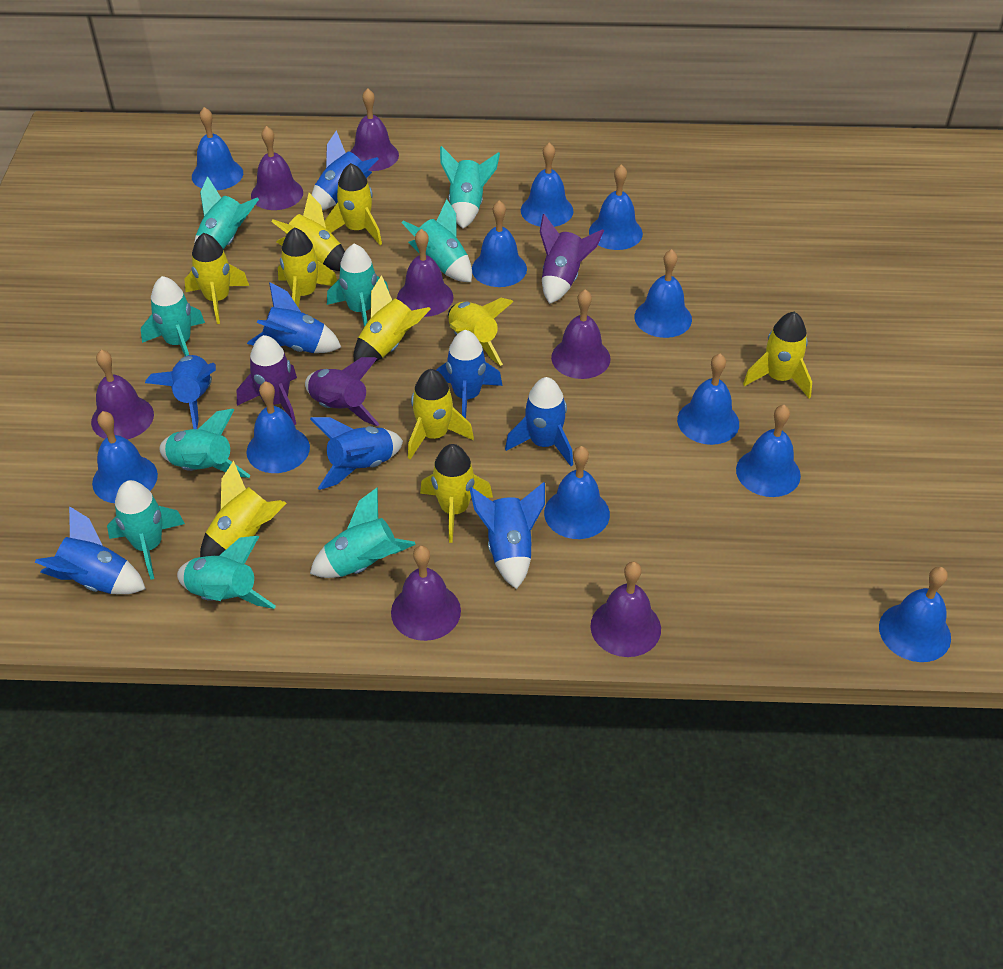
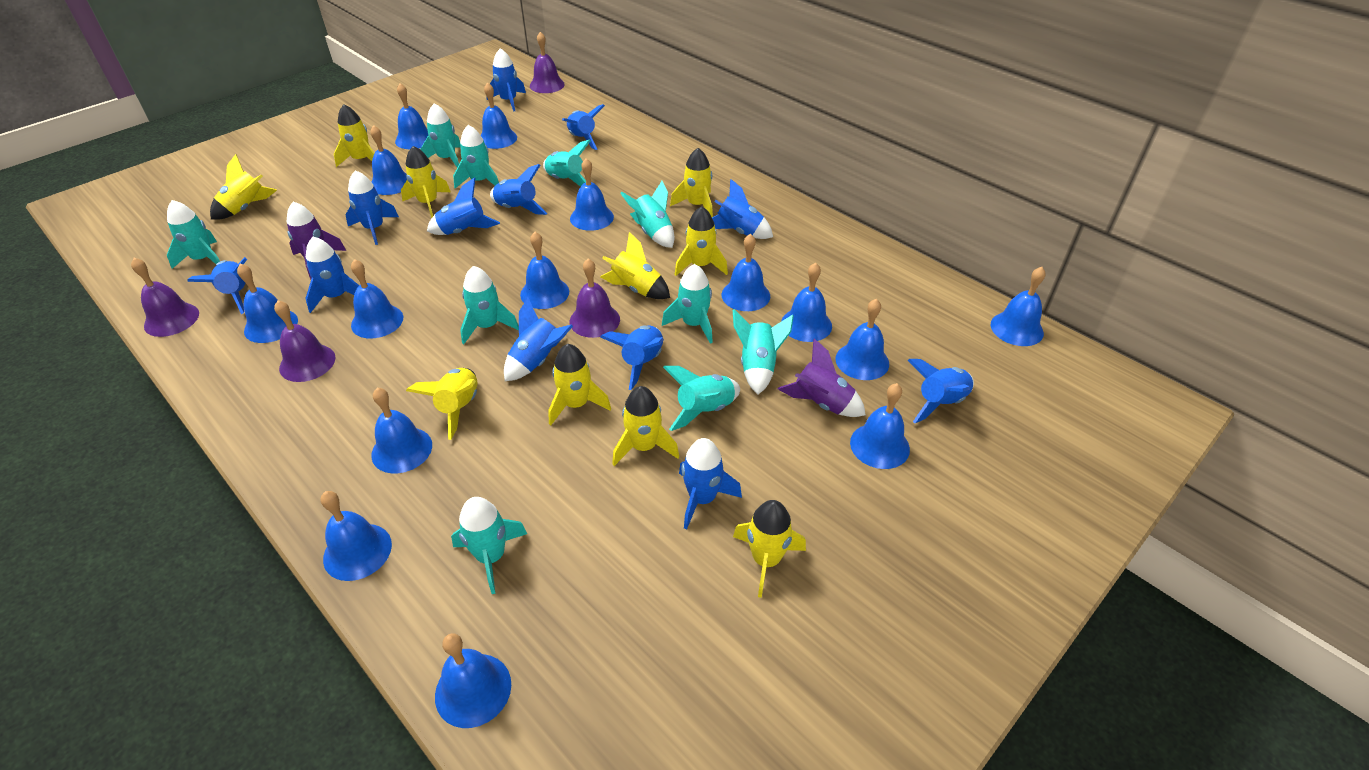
blue bell: 11 -> 15
blue rocket: 8 -> 12
purple bell: 7 -> 4
purple rocket: 3 -> 2
turquoise rocket: 9 -> 10

